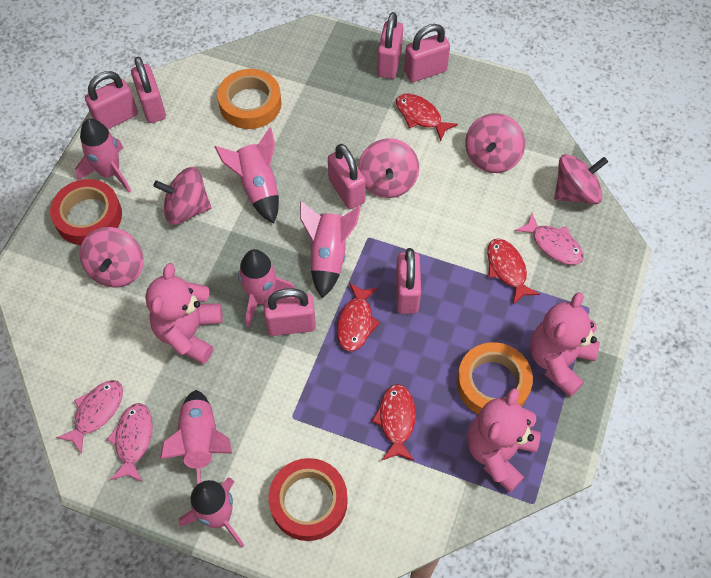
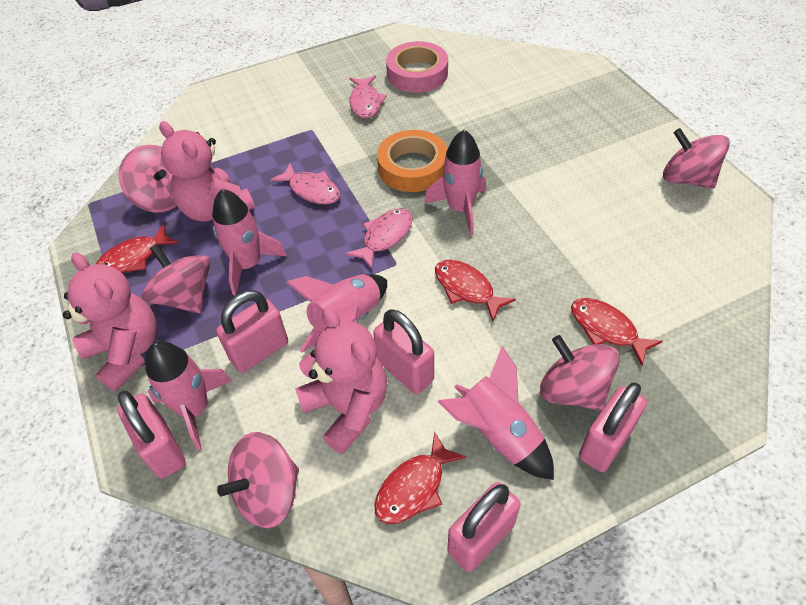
orange tape: 2 -> 1
pink padlock: 7 -> 5
pink rocket: 6 -> 5
pink tape: 0 -> 1
red tape: 2 -> 0

